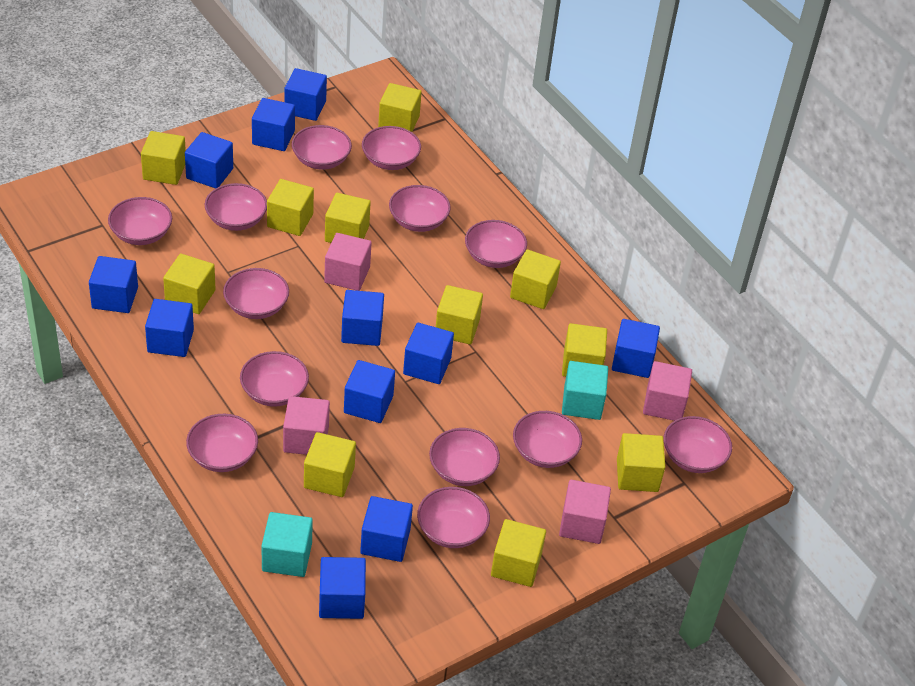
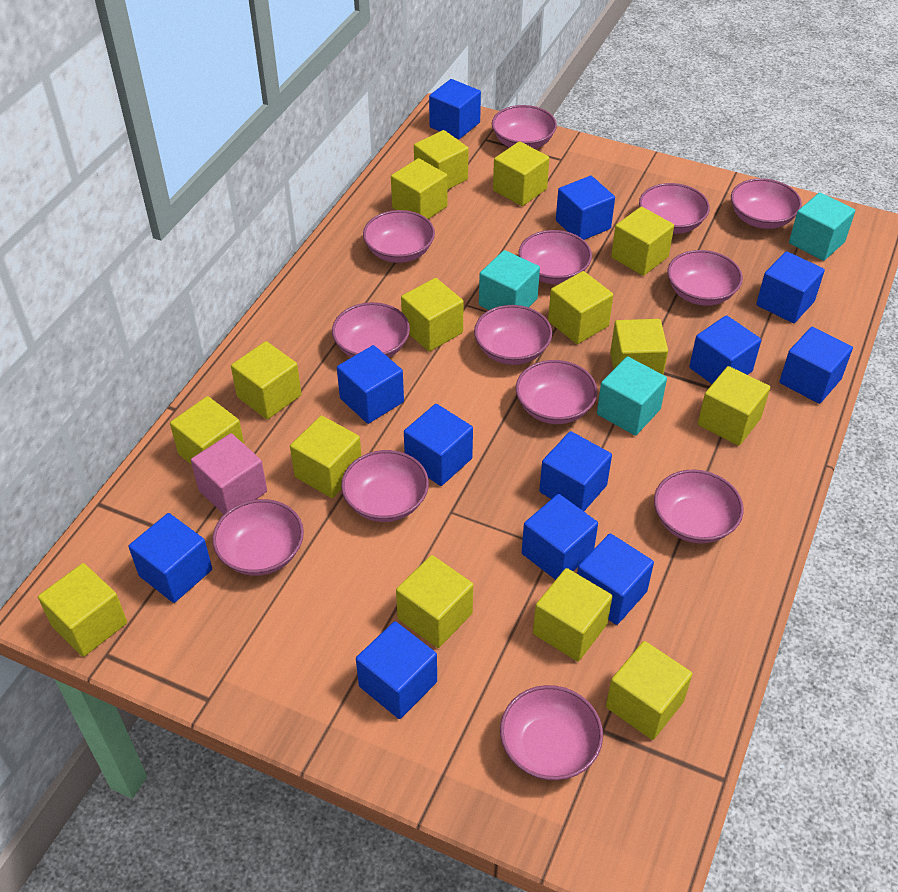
blue cube: 11 -> 12
pink cube: 4 -> 1
turquoise cube: 2 -> 3
yellow cube: 11 -> 15

